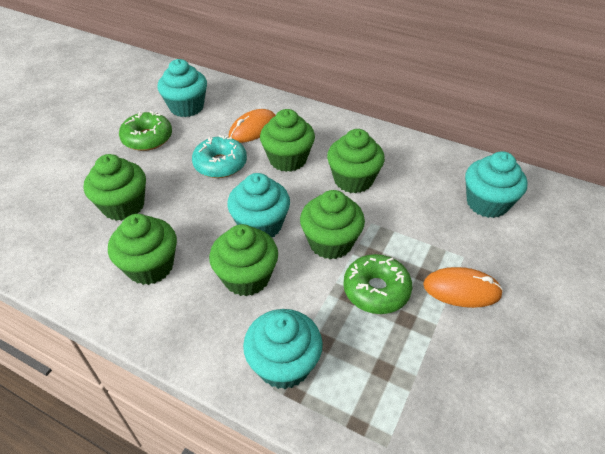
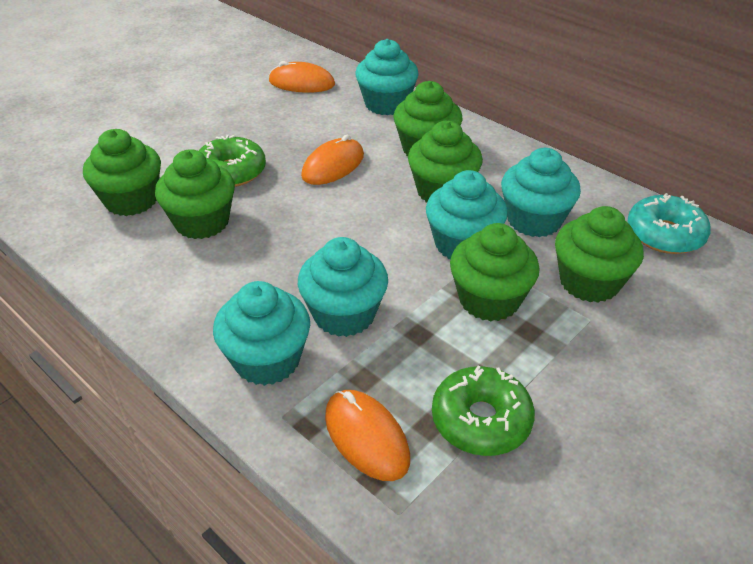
orange mouse: 2 -> 3
turquoise cupcake: 4 -> 5

